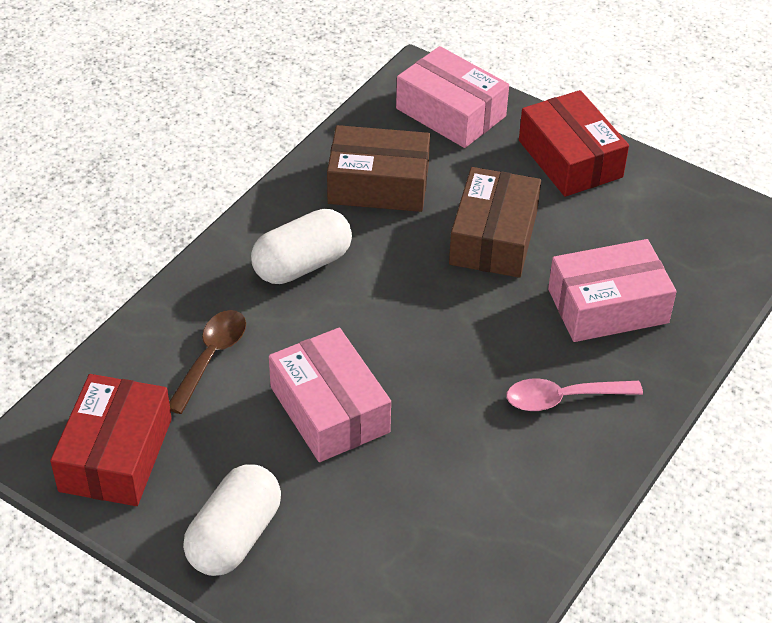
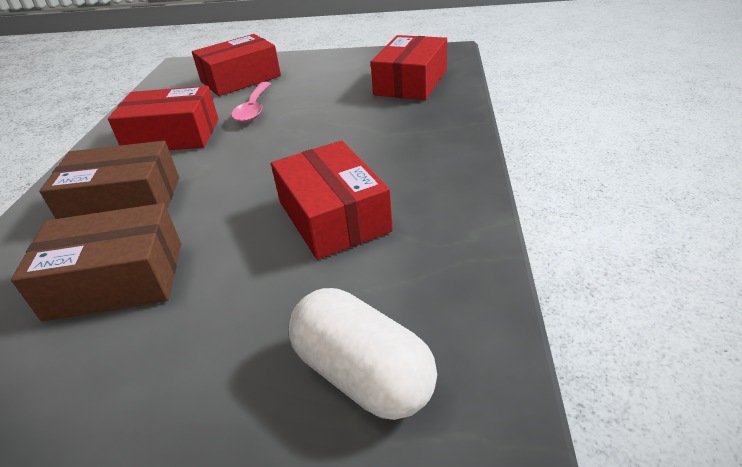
brown spoon: 1 -> 0
pink box: 3 -> 0
red box: 2 -> 4
white capsule: 2 -> 1

